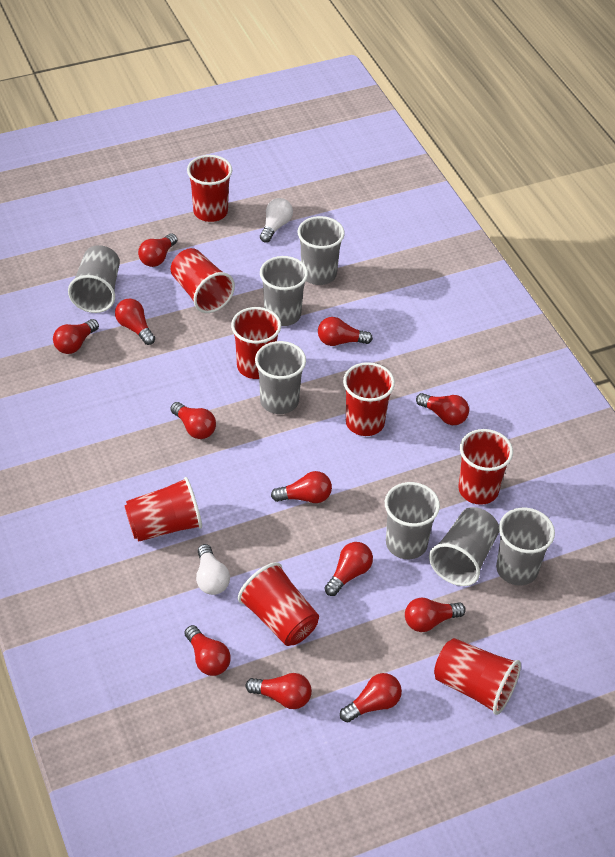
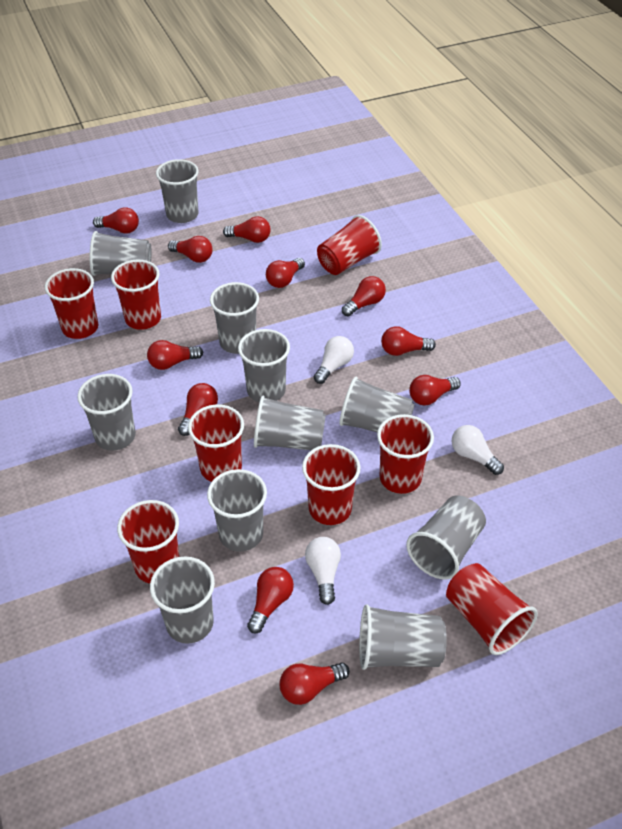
grey cup: 7 -> 11
red light bulb: 12 -> 11
white light bulb: 2 -> 3

